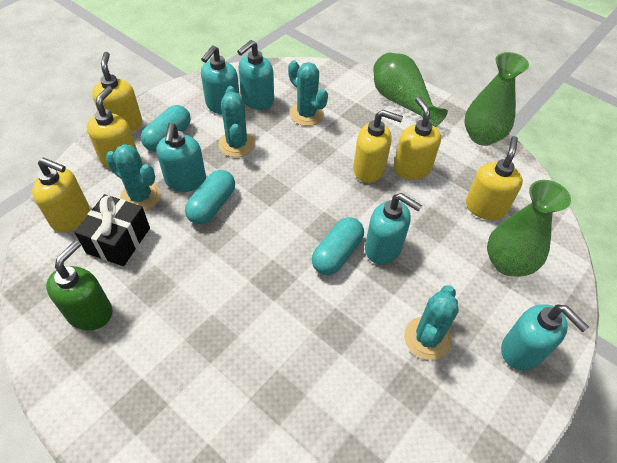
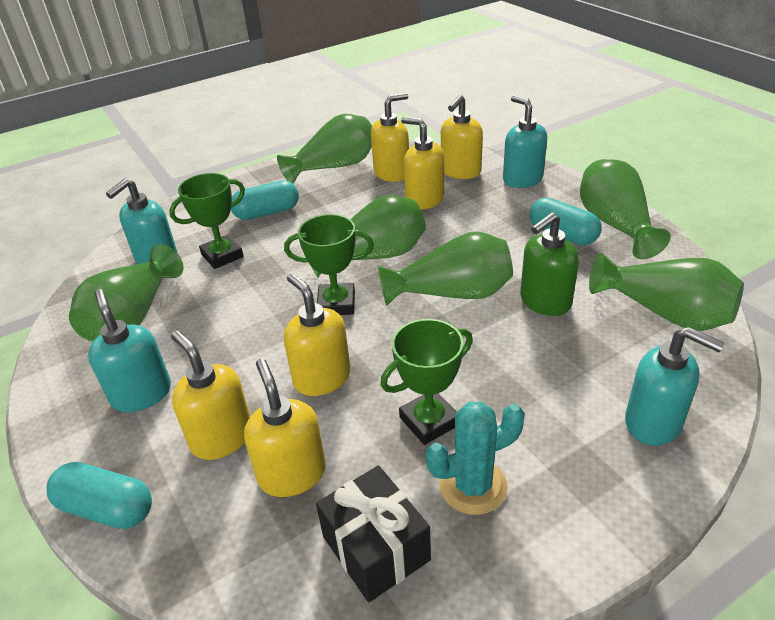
green trophy: 0 -> 3
green vase: 3 -> 6
turquoise cactus: 4 -> 1
turquoise soap dispenser: 5 -> 4

